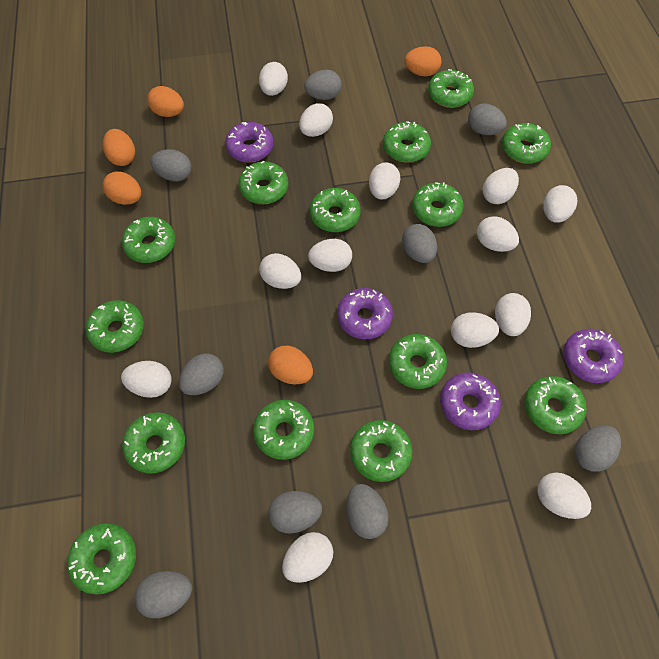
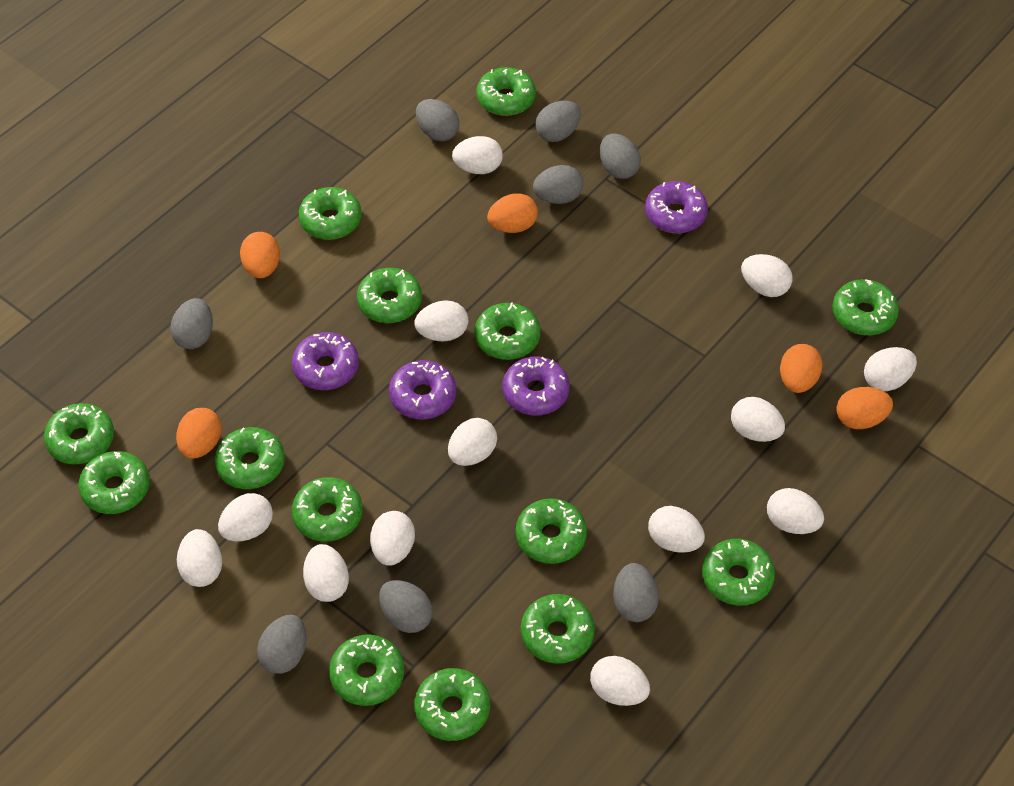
grey egg: 9 -> 8

